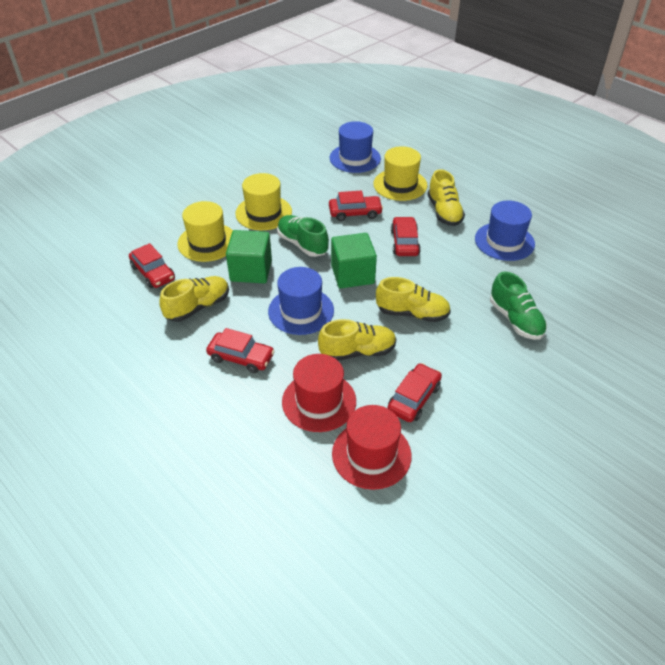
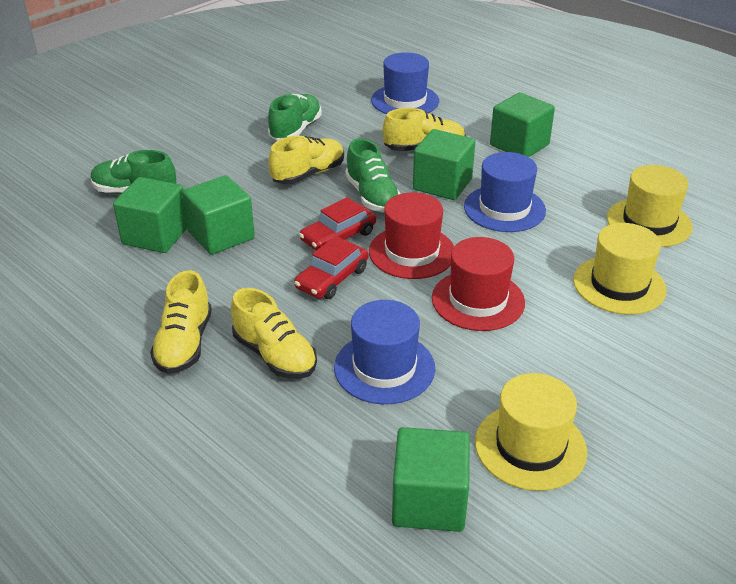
green cube: 2 -> 5
green shoe: 2 -> 3
red car: 5 -> 2

